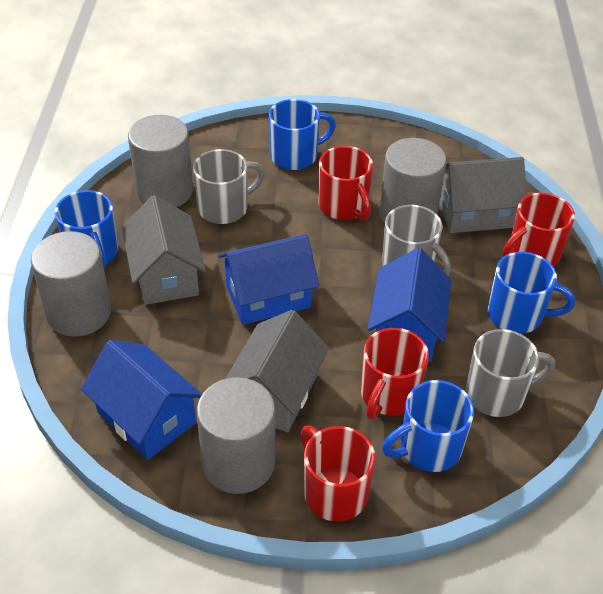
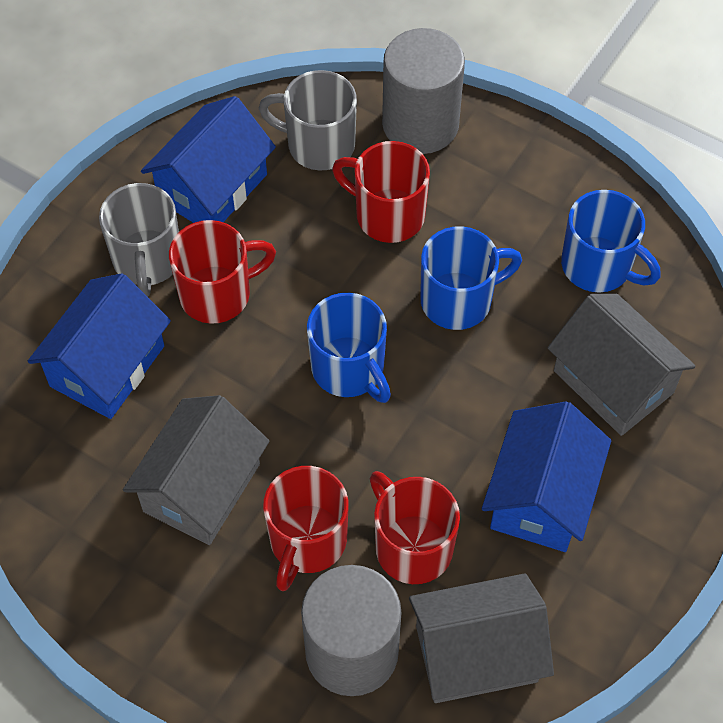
blue mug: 4 -> 3
grey cylinder: 4 -> 2
grey mug: 3 -> 2

